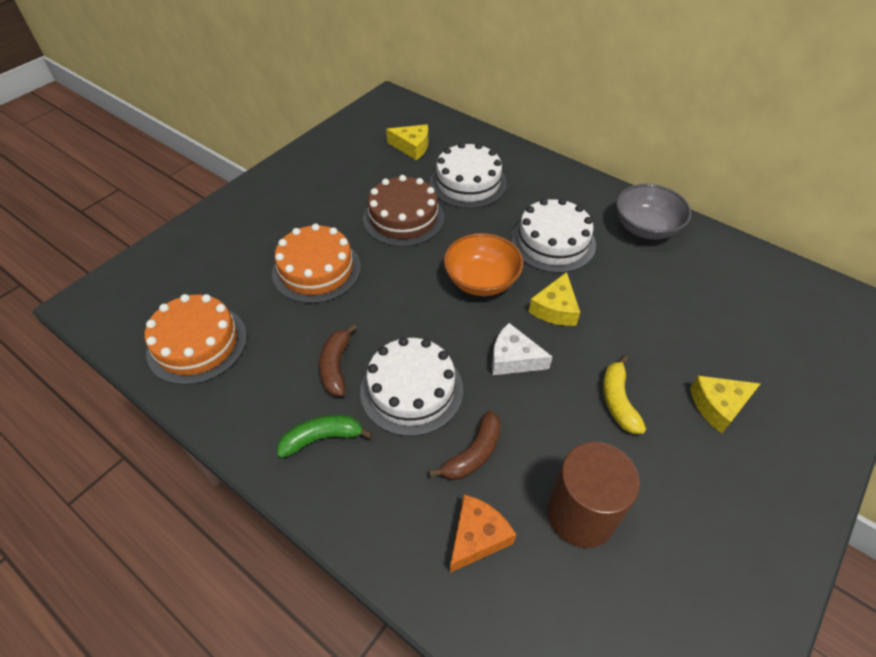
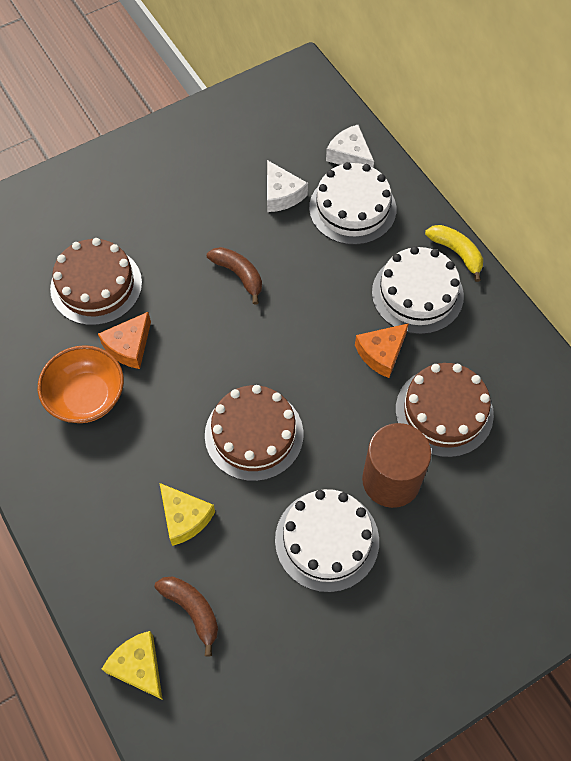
brown cake: 1 -> 3
green banana: 1 -> 0
grey bowl: 1 -> 0
orange cake: 2 -> 0
orange cheese: 1 -> 2
white cheese: 1 -> 2
yellow cheese: 3 -> 2

